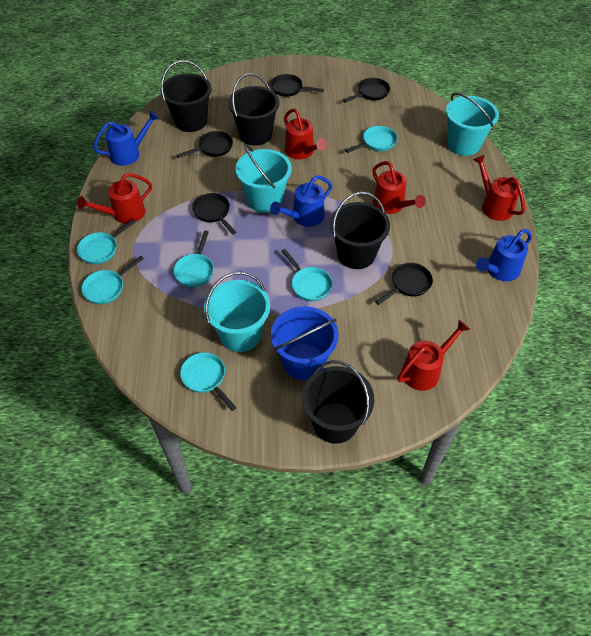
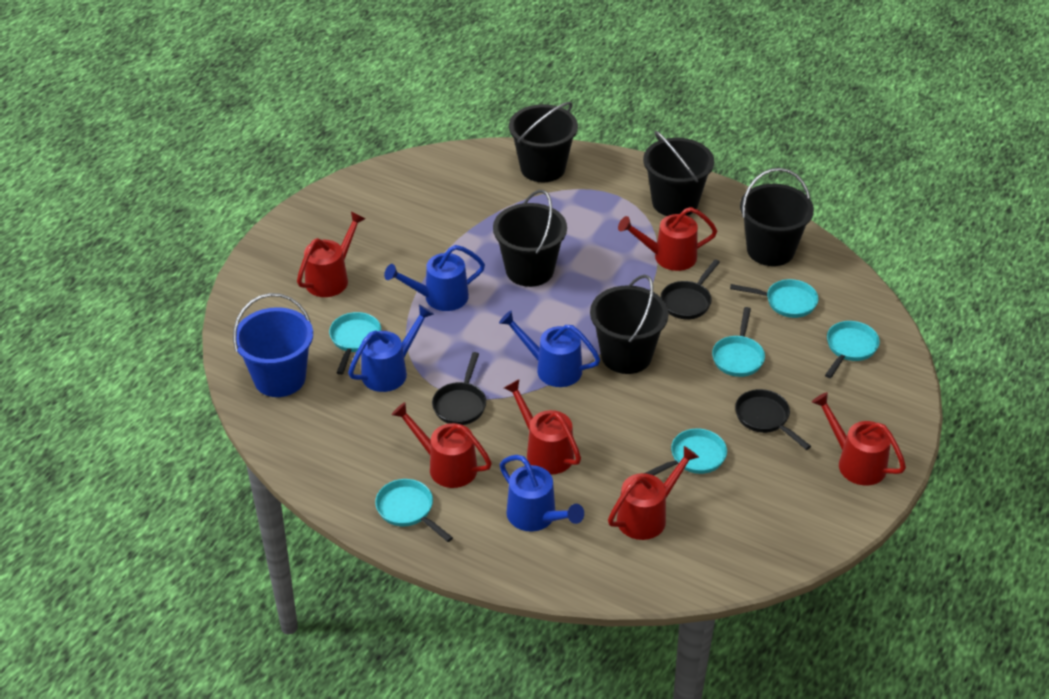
black bucket: 4 -> 5
black pan: 5 -> 3
blue watering can: 3 -> 4
red watering can: 5 -> 6
turquoise bucket: 3 -> 0

